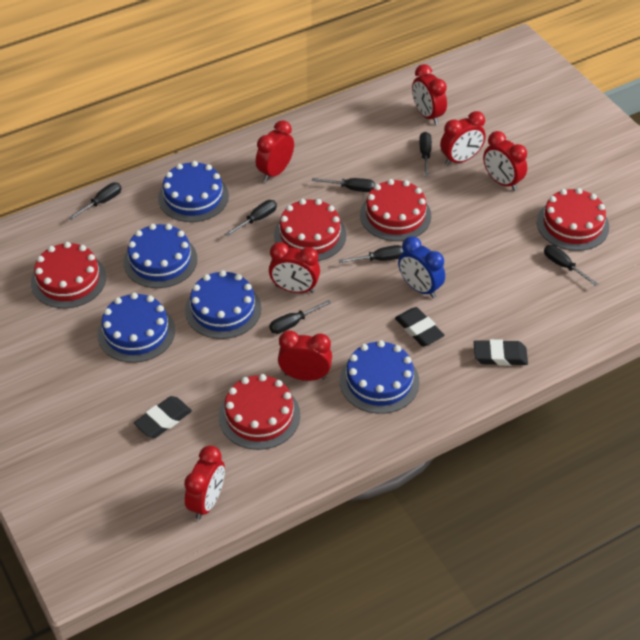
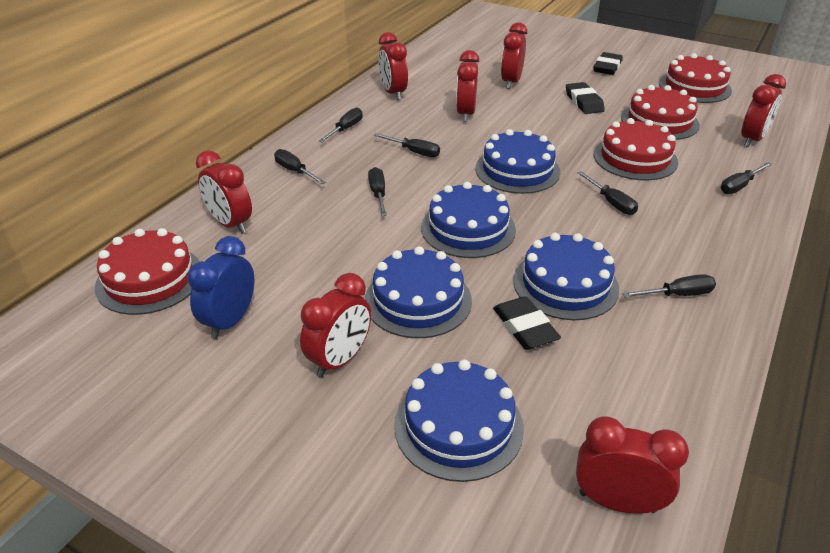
red cake: 5 -> 4

